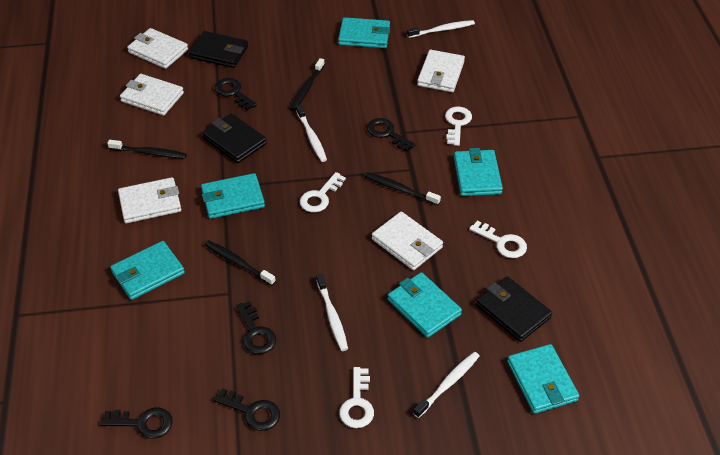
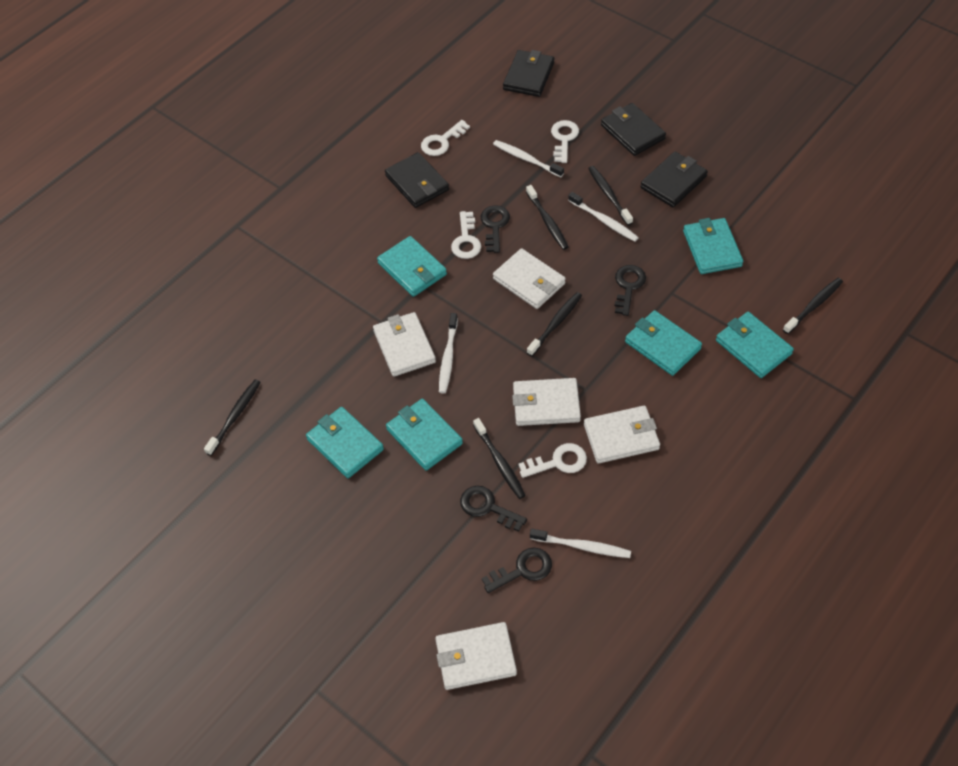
black key: 5 -> 4
black toothbrush: 4 -> 6
black wallet: 3 -> 4

